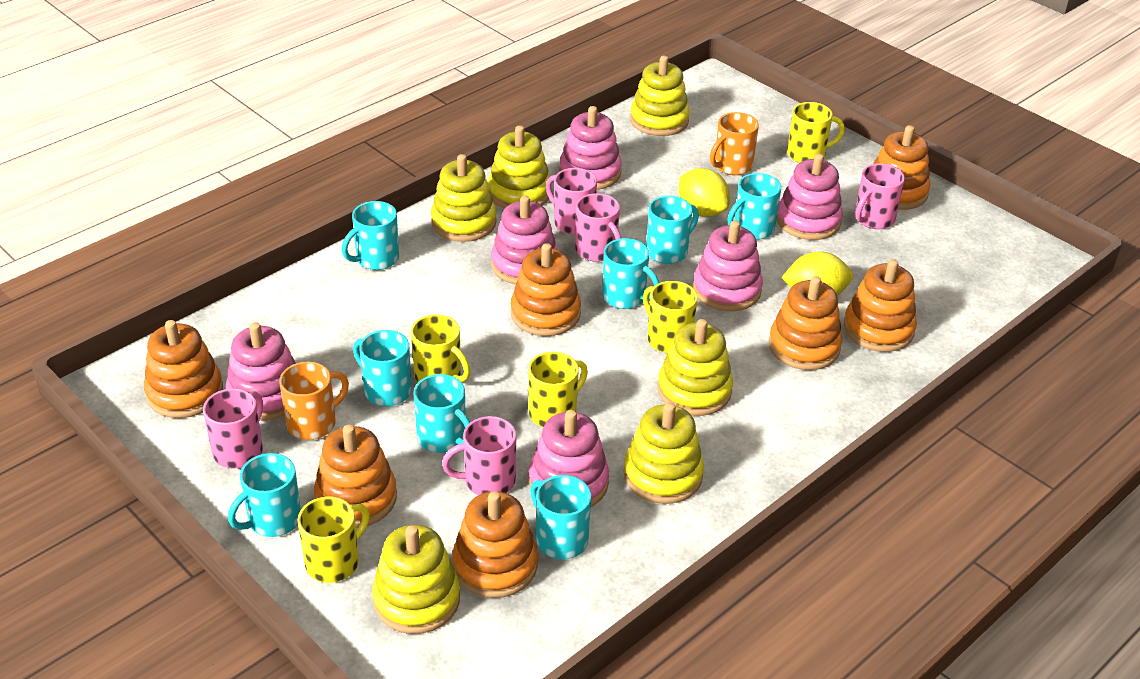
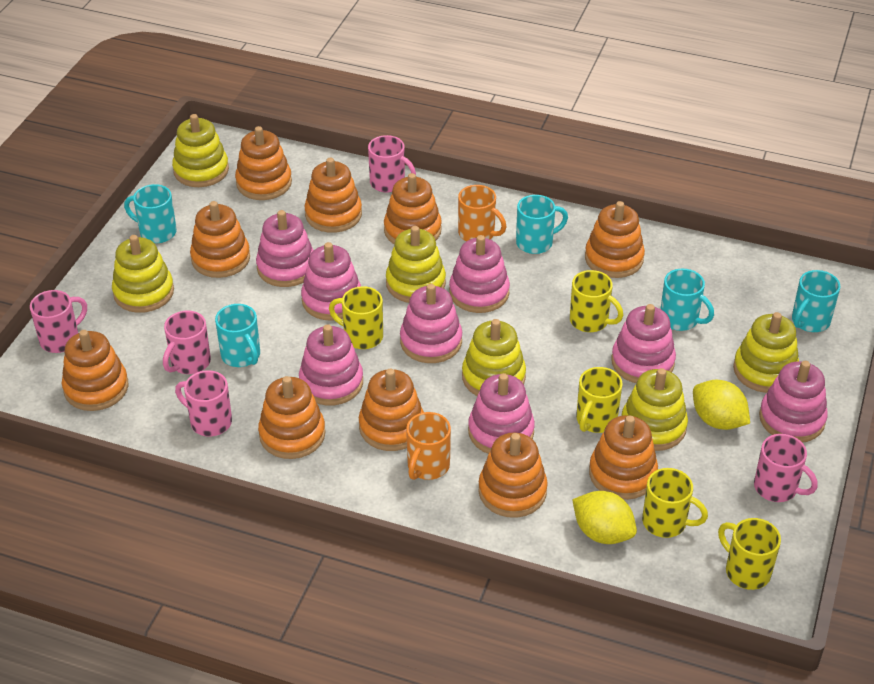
orange stacking toy: 7 -> 10
pink stacking toy: 6 -> 8
turquoise mug: 8 -> 5

